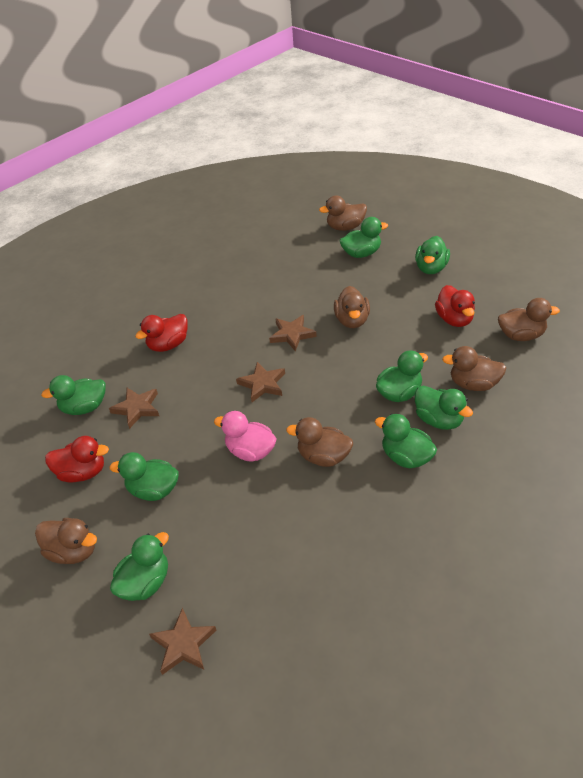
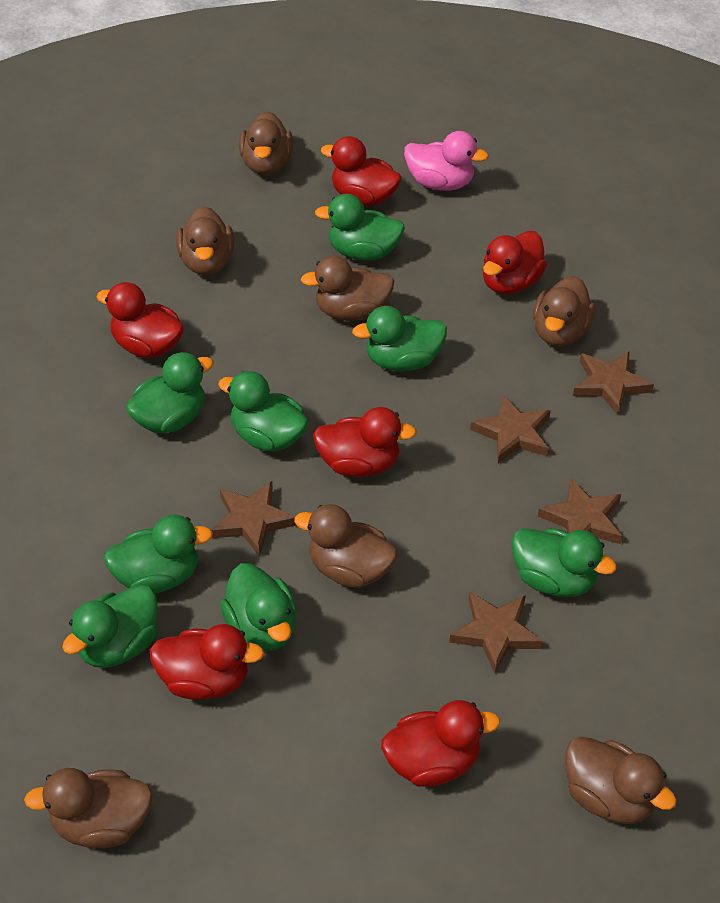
brown duck: 6 -> 7
brown star: 4 -> 5
red duck: 3 -> 6

